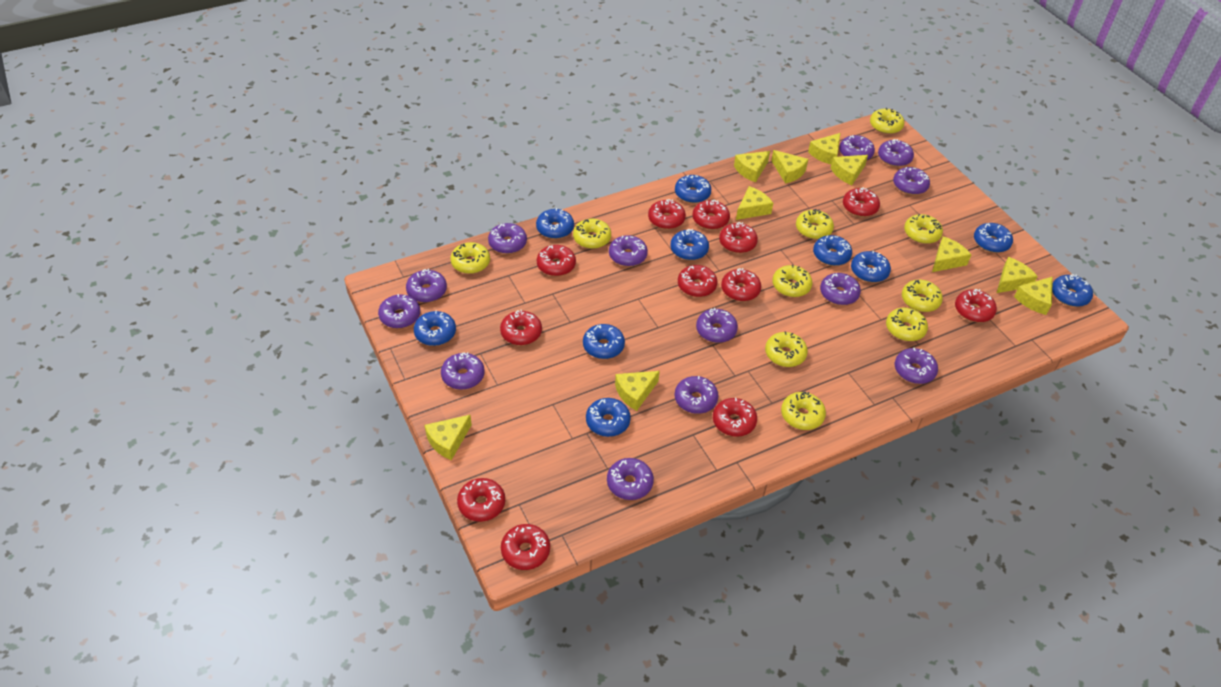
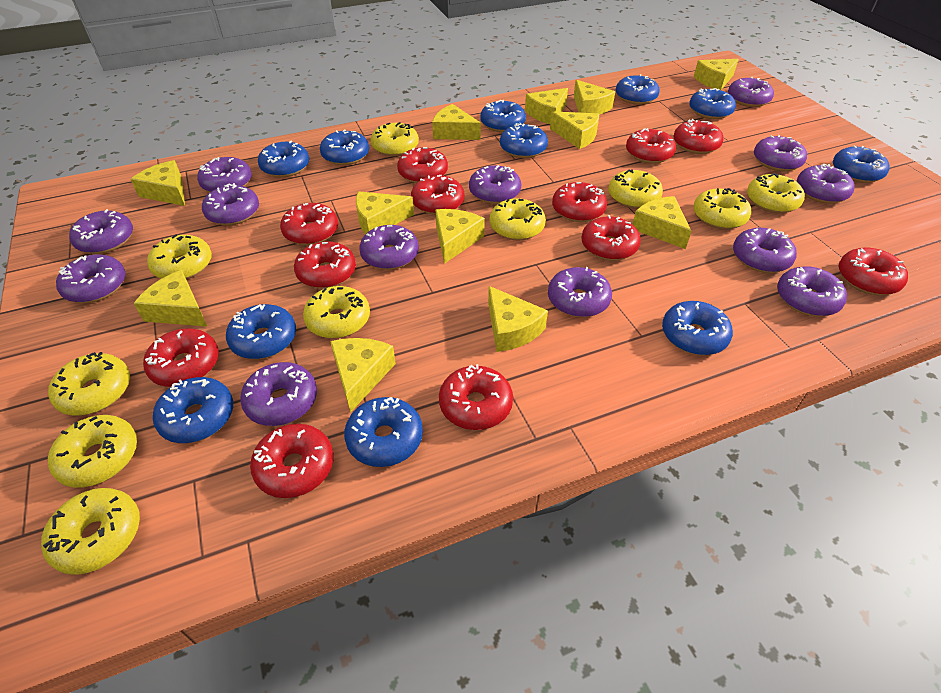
blue donut: 10 -> 11
yellow cheese: 10 -> 12

